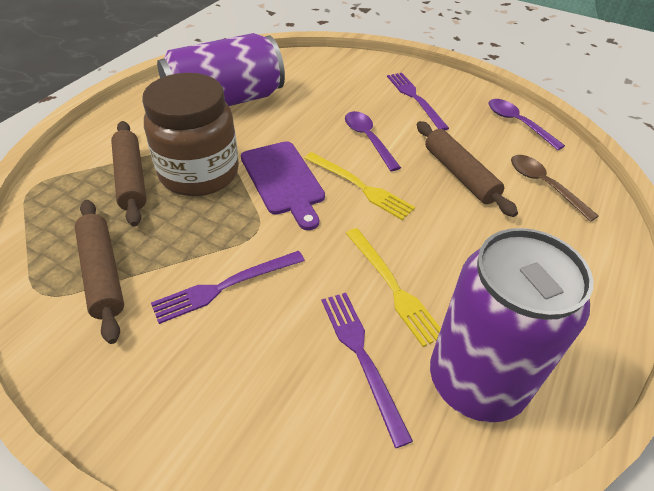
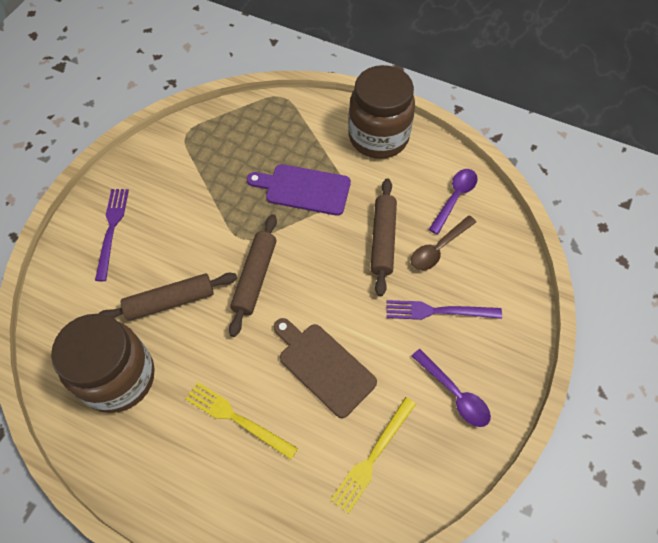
brown cutting board: 0 -> 1
brown jar: 1 -> 2
purple can: 2 -> 0
purple fork: 3 -> 2

